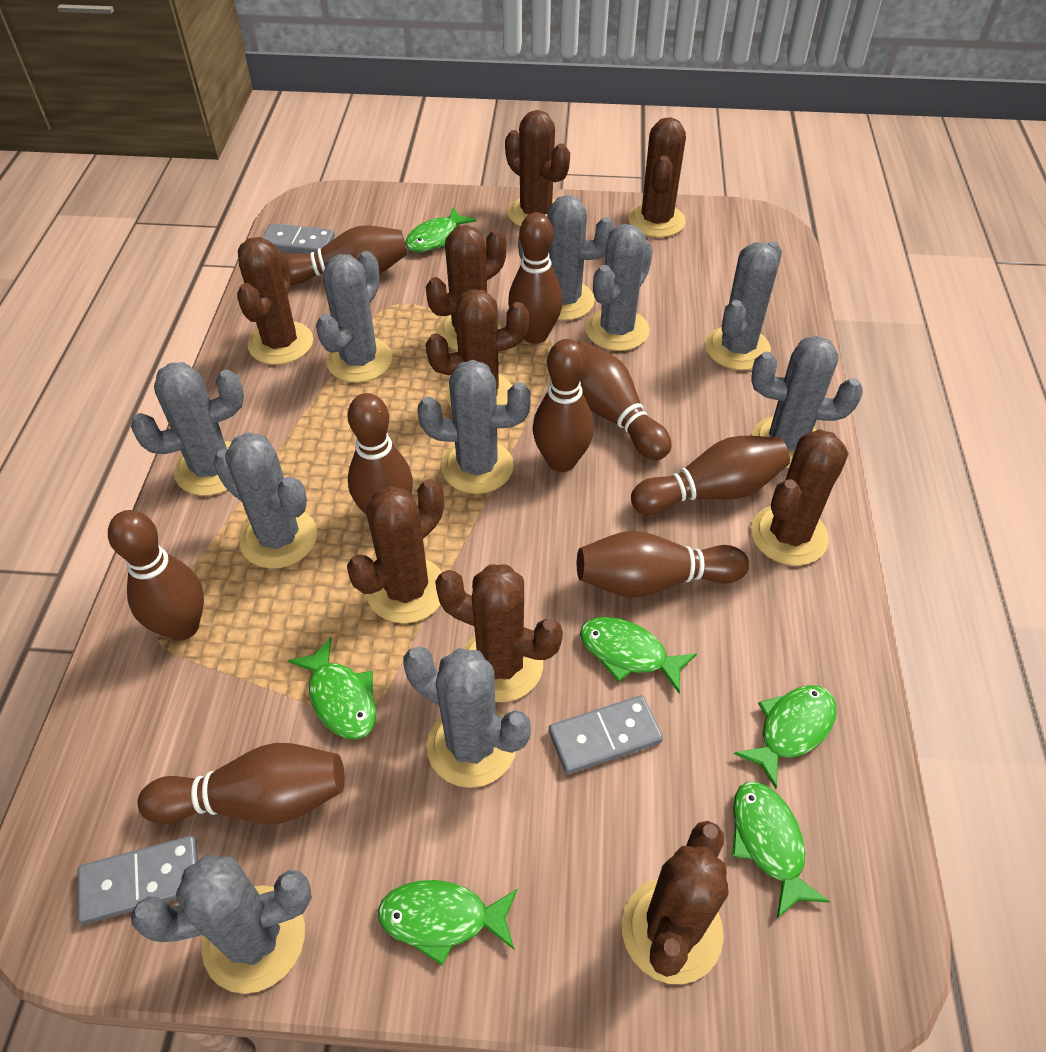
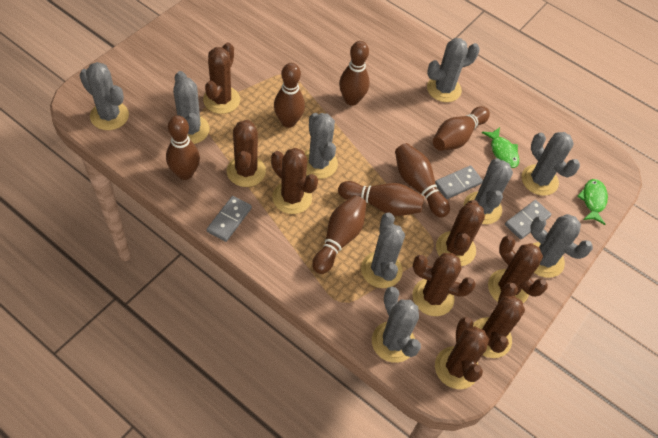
brown bowling pin: 9 -> 7
brown cactus: 9 -> 8
green fish: 6 -> 2
grey cactus: 10 -> 9

